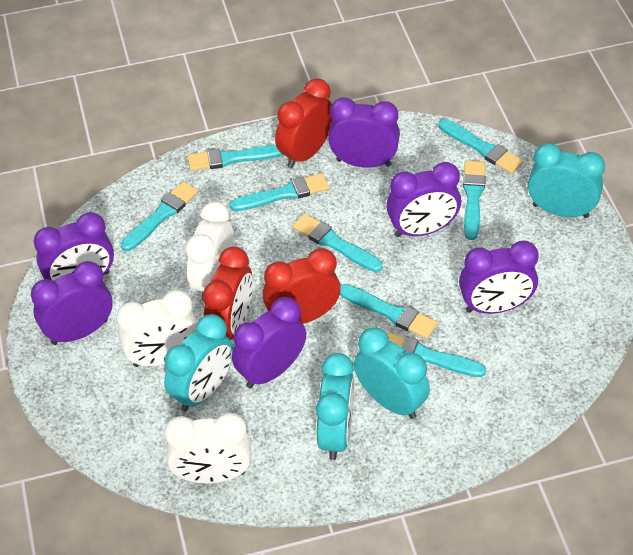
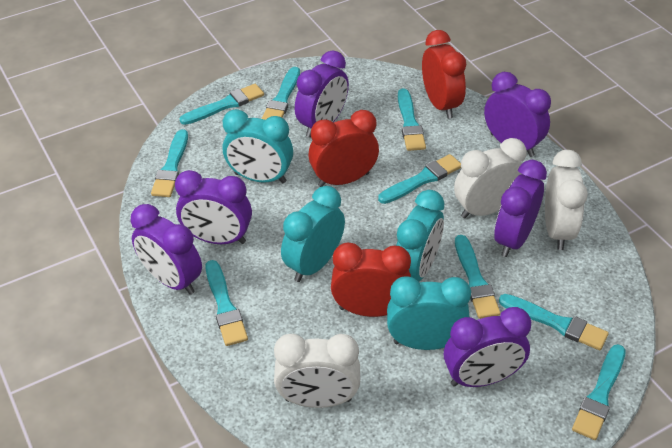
turquoise brush: 8 -> 9

